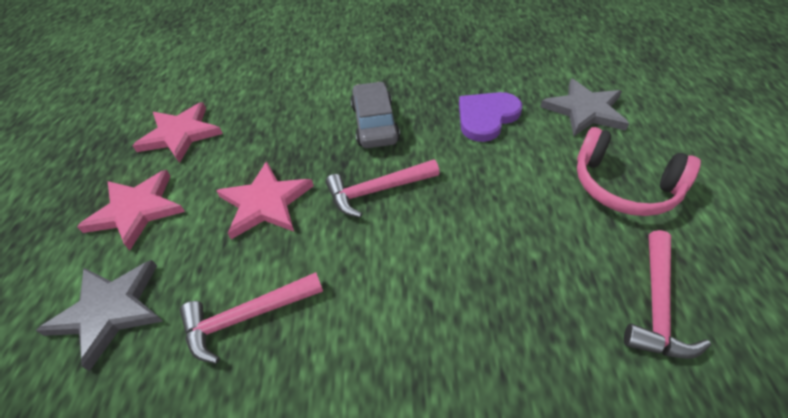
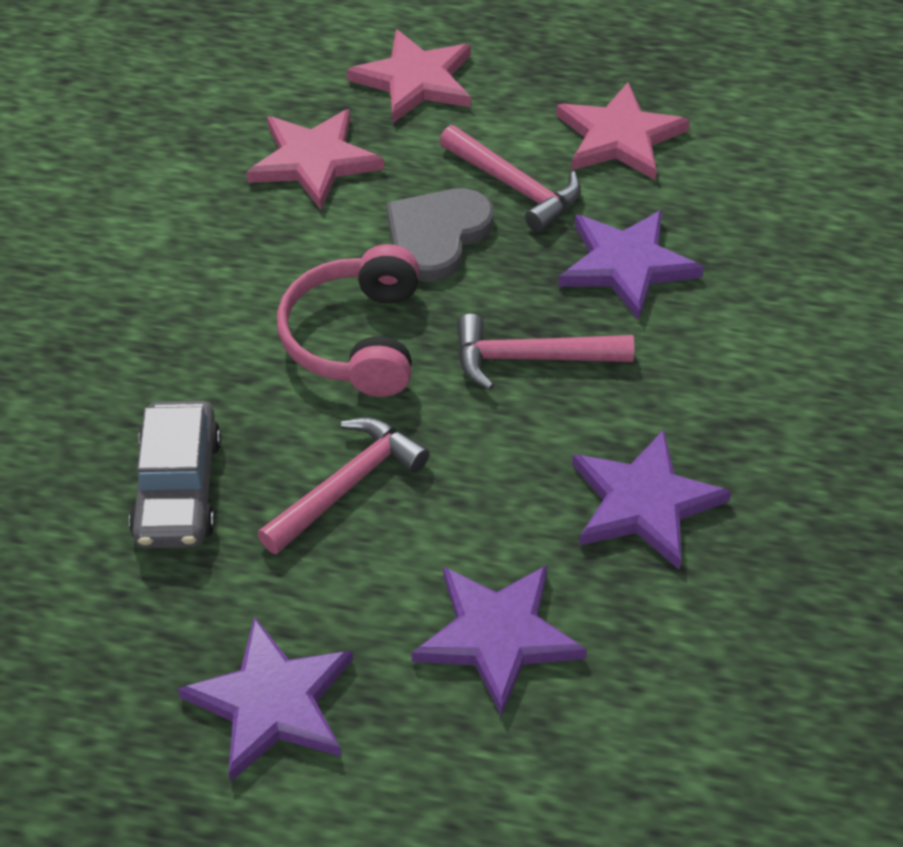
grey heart: 0 -> 1
grey star: 2 -> 0
purple heart: 1 -> 0
purple star: 0 -> 4

